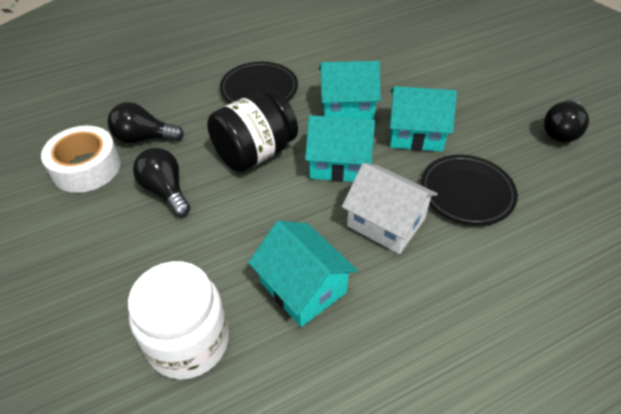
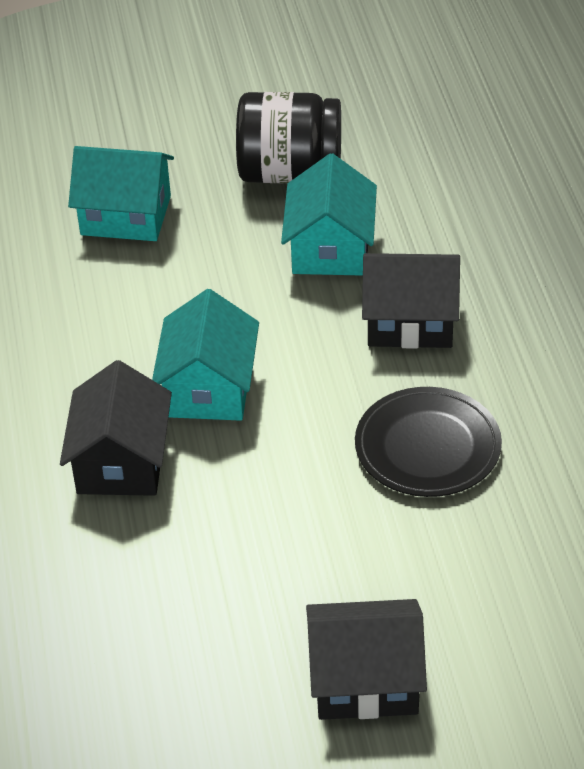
black house: 0 -> 3
black light bulb: 3 -> 0
black plate: 2 -> 1
turquoise house: 4 -> 3
white house: 1 -> 0
white jar: 1 -> 0
white tape: 1 -> 0

